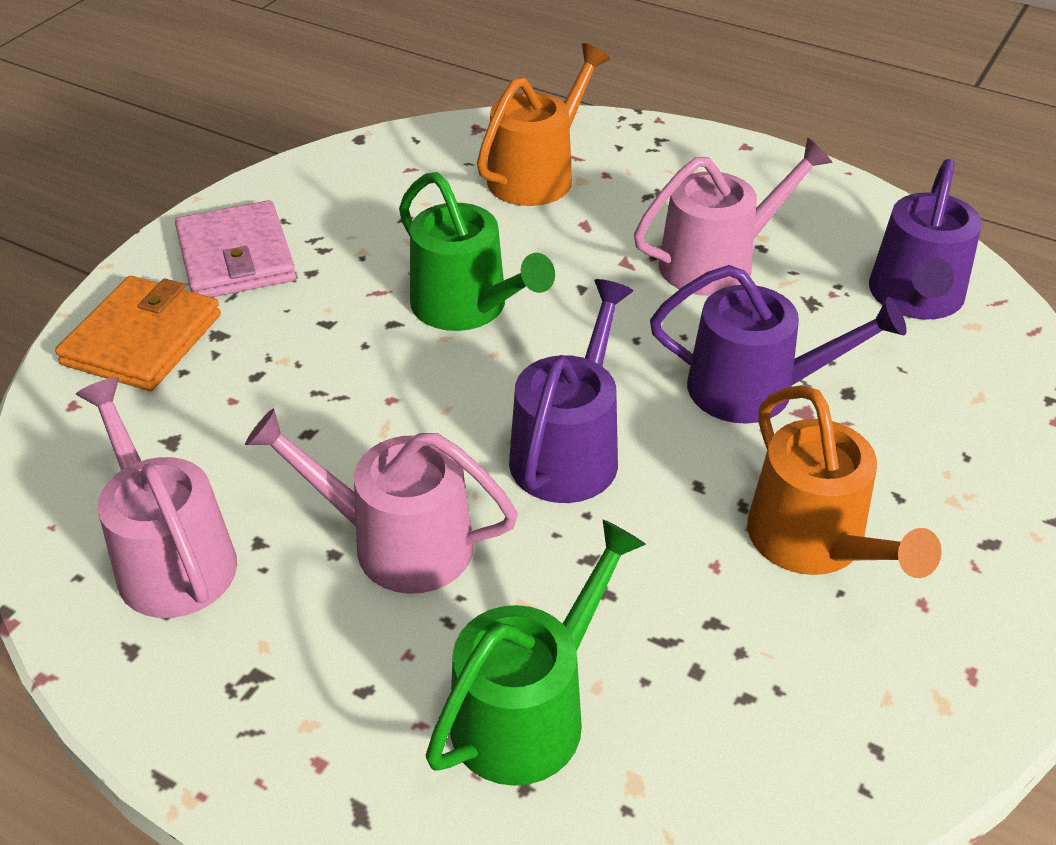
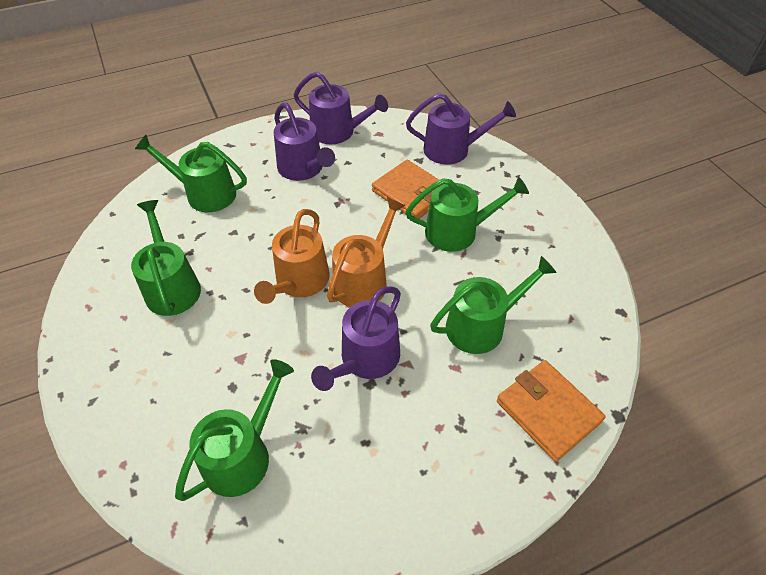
green watering can: 2 -> 5
orange wallet: 1 -> 2
pink wallet: 1 -> 0
pink watering can: 3 -> 0
purple watering can: 3 -> 4

